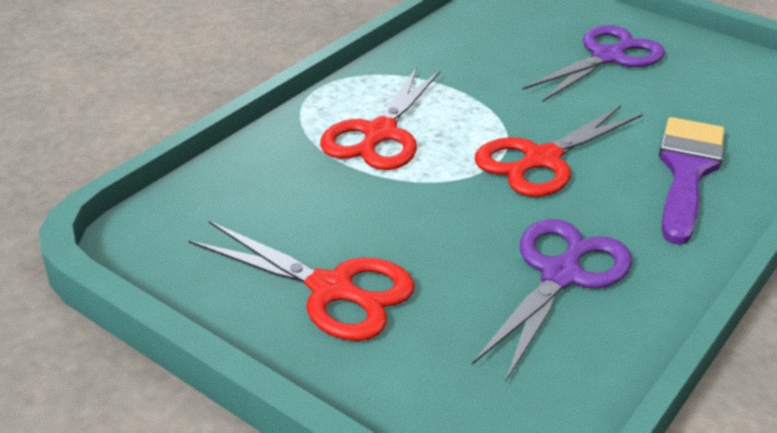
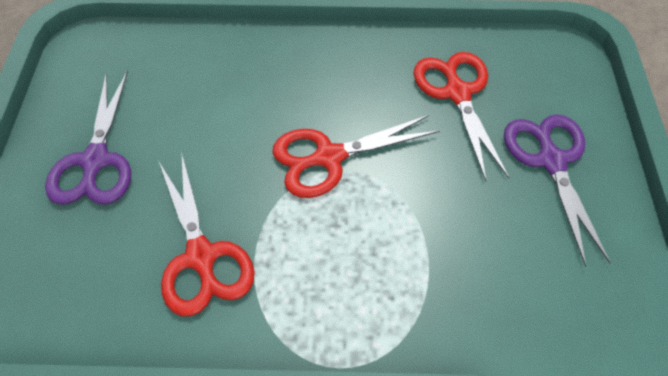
purple brush: 1 -> 0

